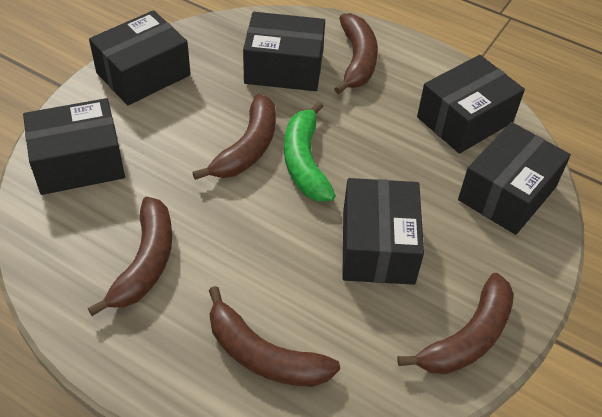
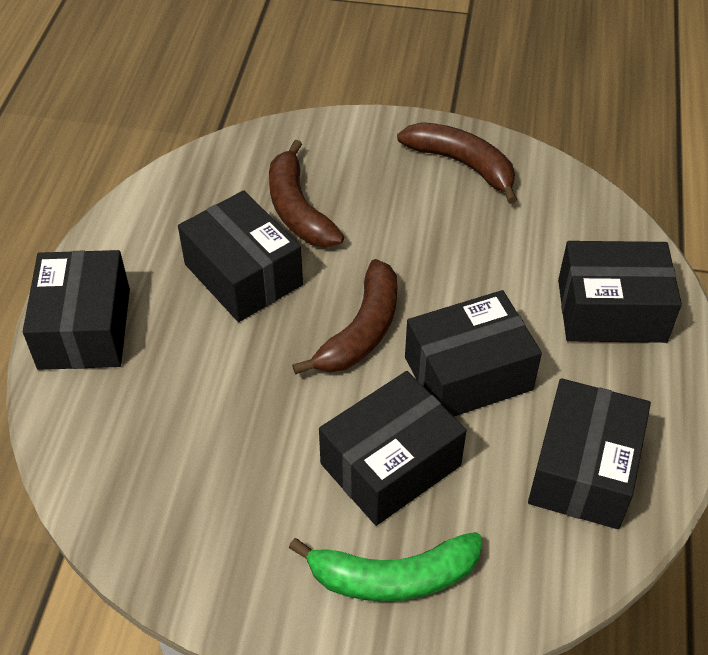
brown banana: 5 -> 3

